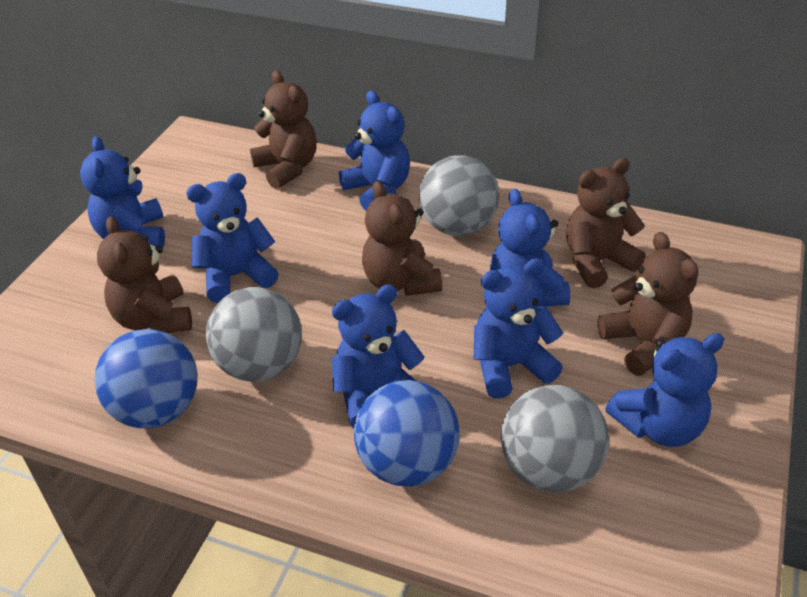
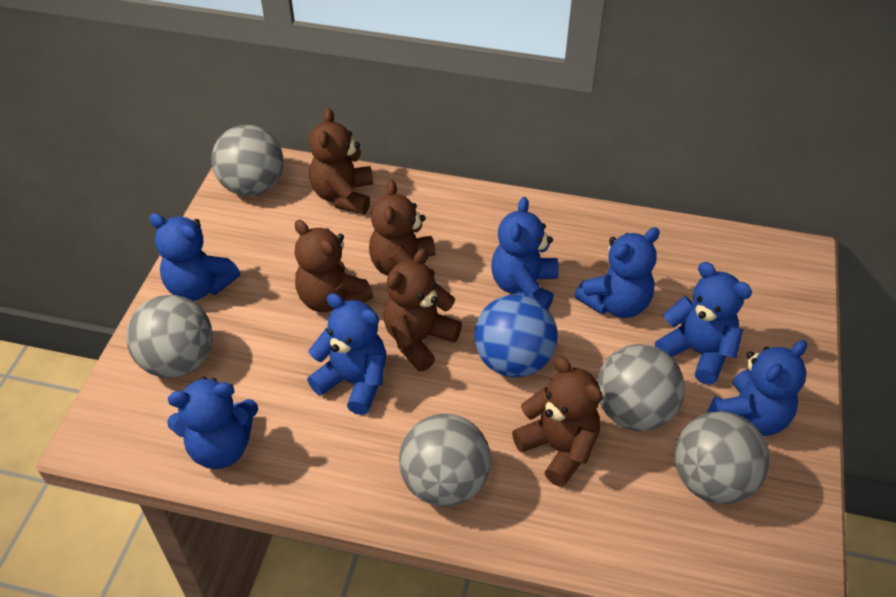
blue ball: 2 -> 1
grey ball: 3 -> 5

